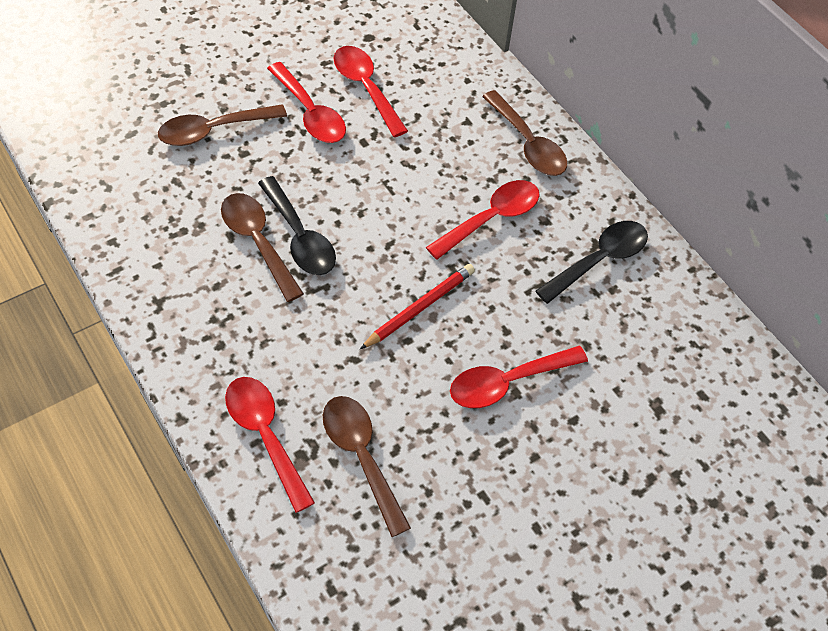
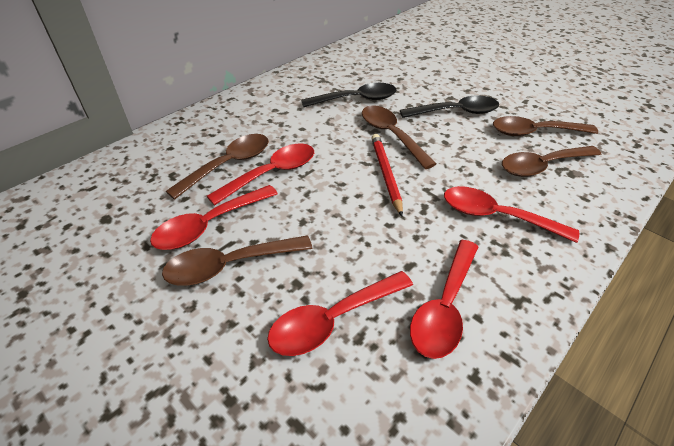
brown spoon: 4 -> 5

